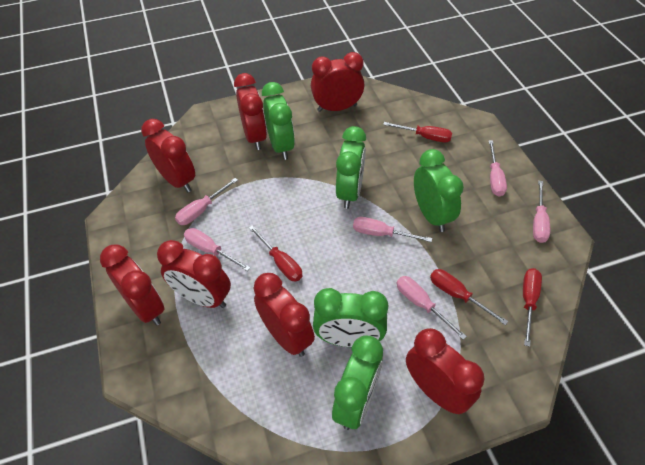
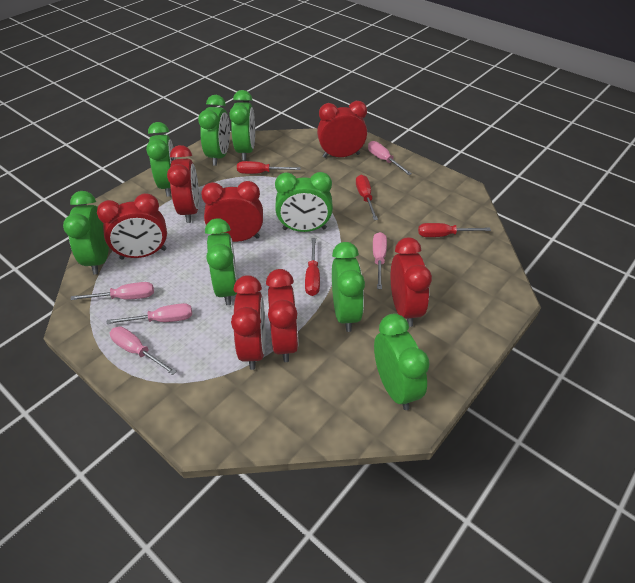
green clock: 5 -> 8
pink screwdriver: 6 -> 5

